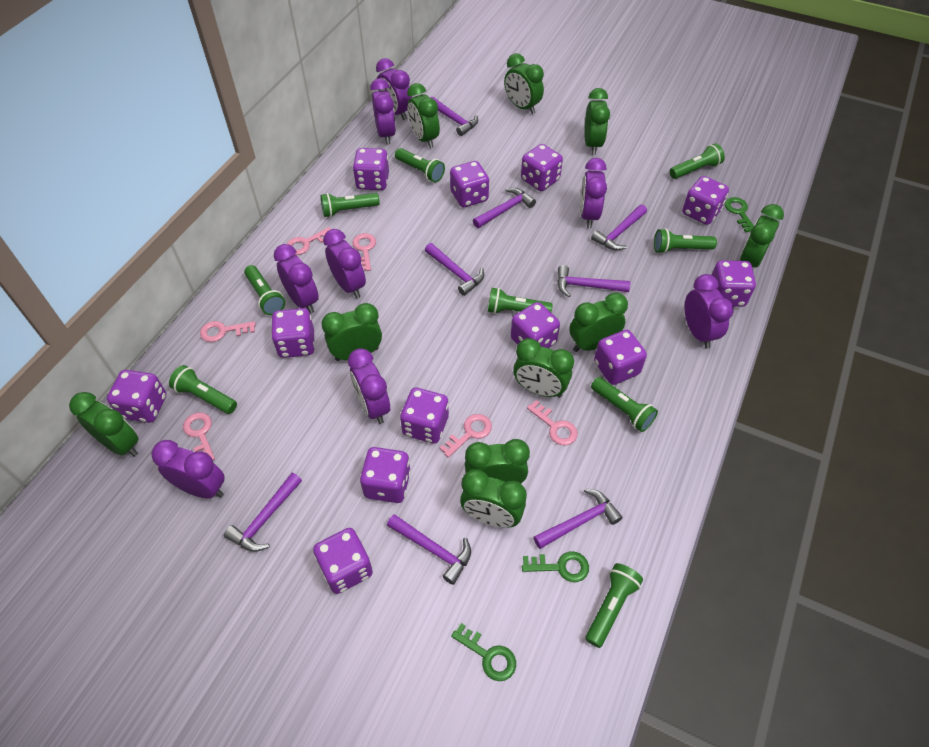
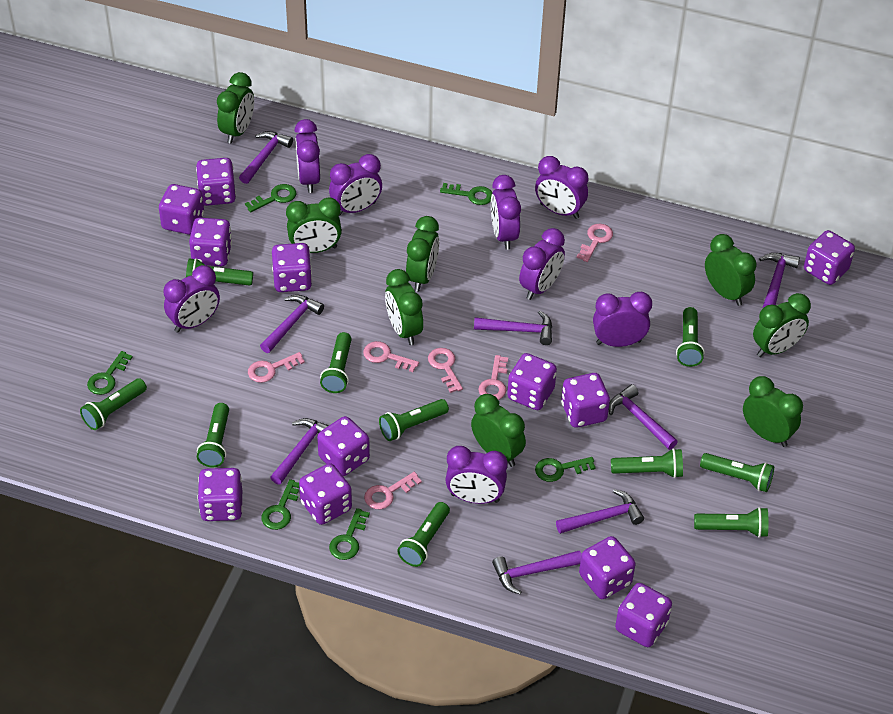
green clock: 10 -> 8
green flashlight: 9 -> 10
green key: 3 -> 6

